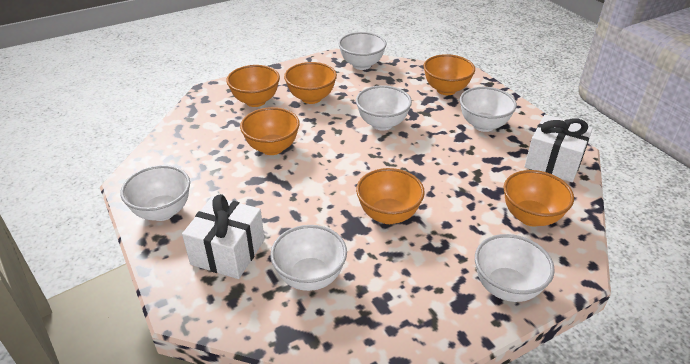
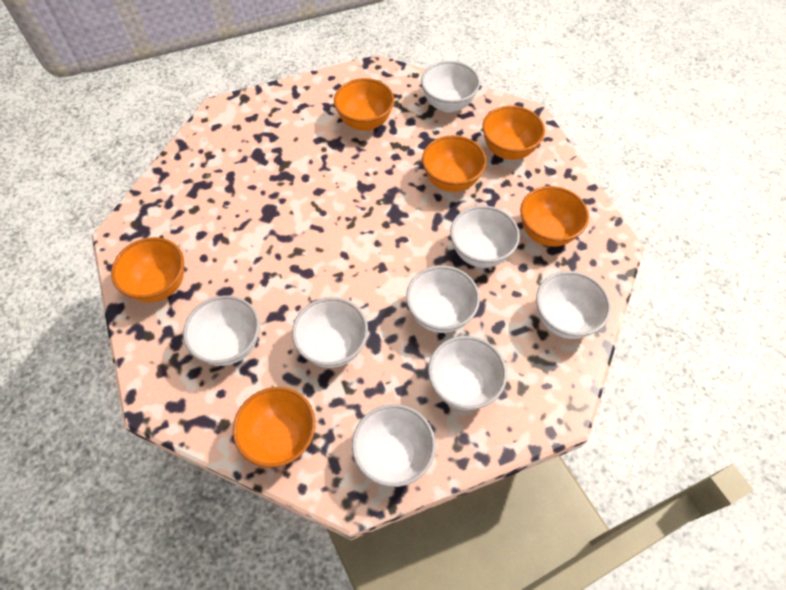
white bowl: 6 -> 8
white gift: 2 -> 0

